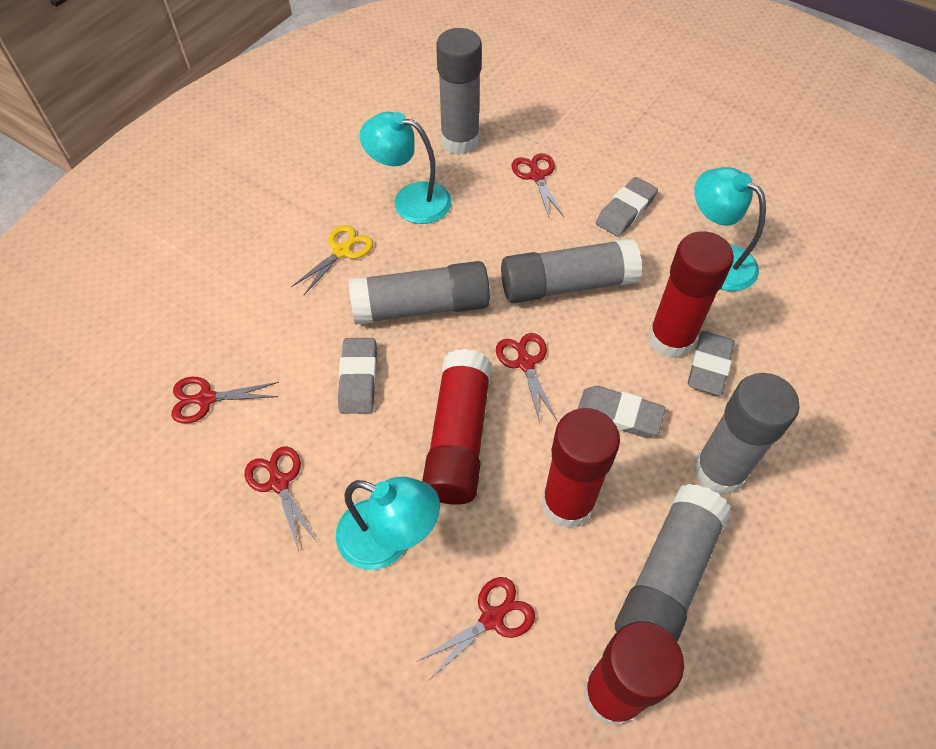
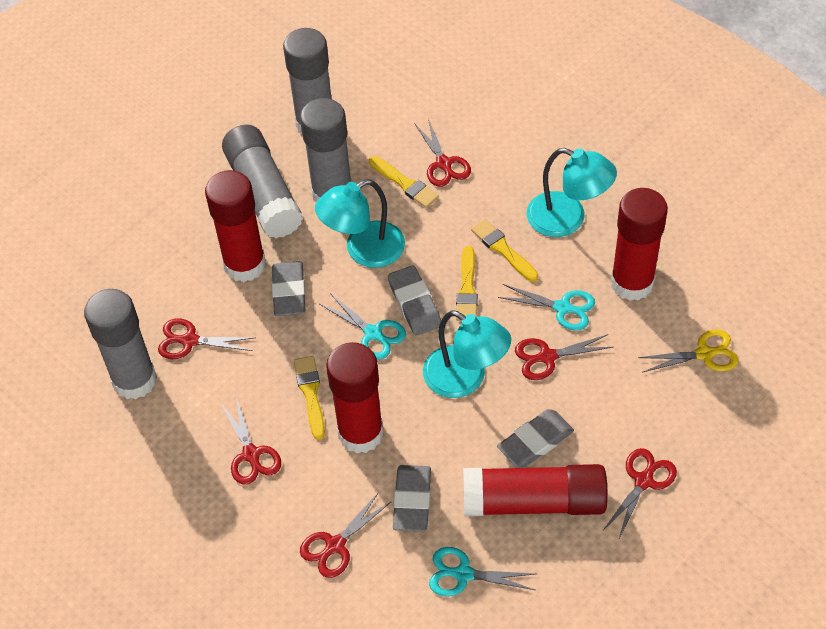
grey glue stick: 5 -> 4
red scissors: 5 -> 6
turquoise scissors: 0 -> 3
yellow brush: 0 -> 4

